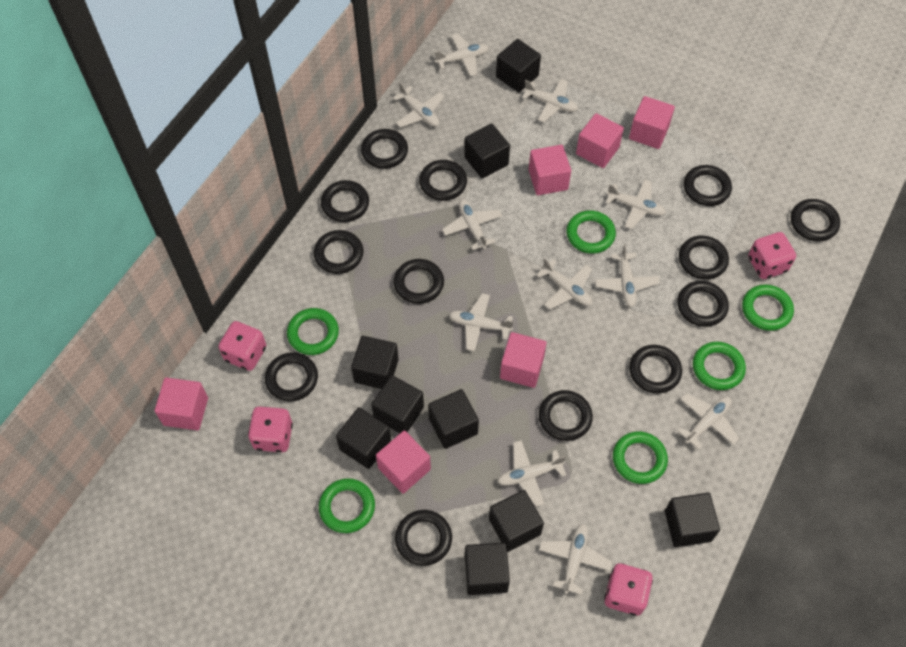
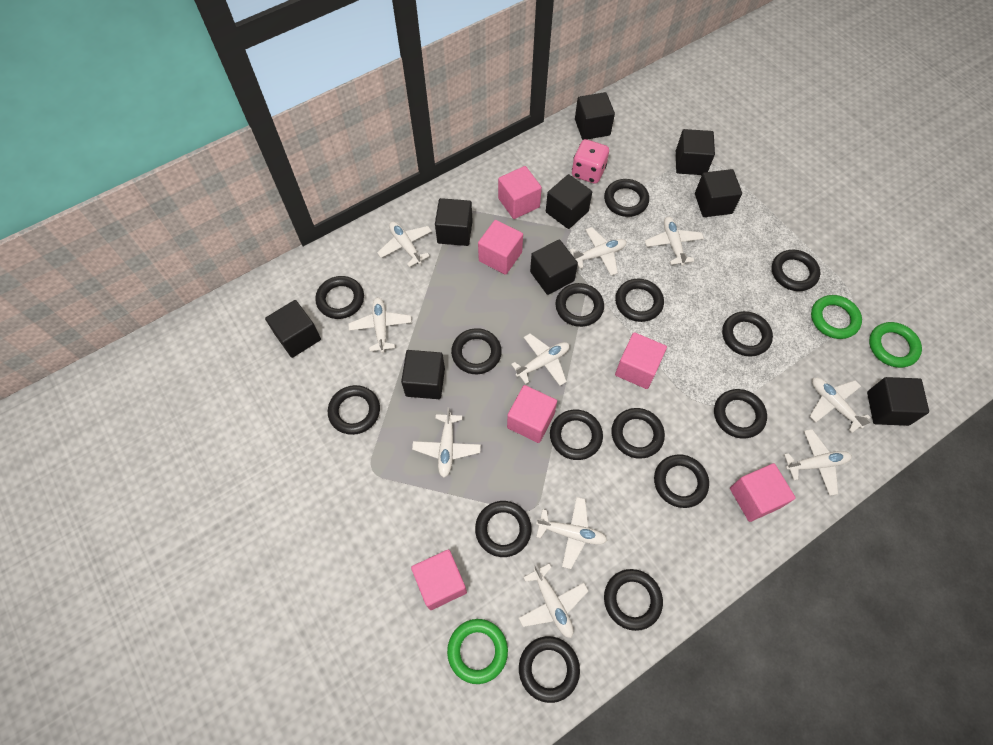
black ring: 13 -> 15
green ring: 6 -> 3
pink dice: 4 -> 1
white plane: 11 -> 10

